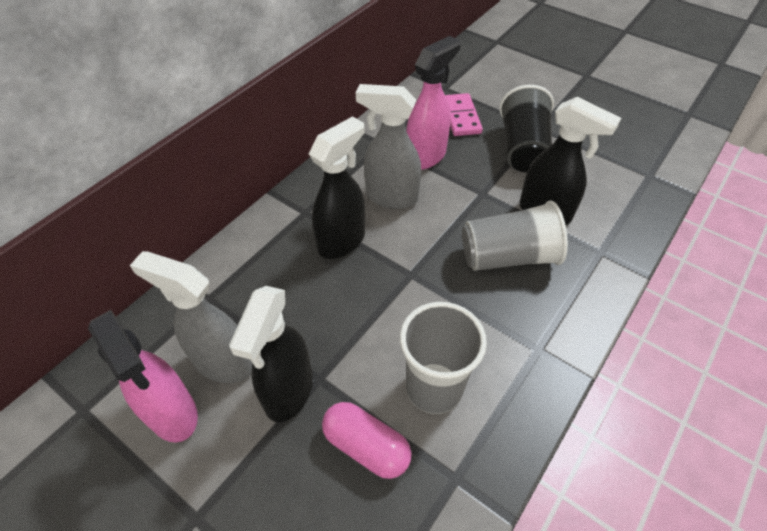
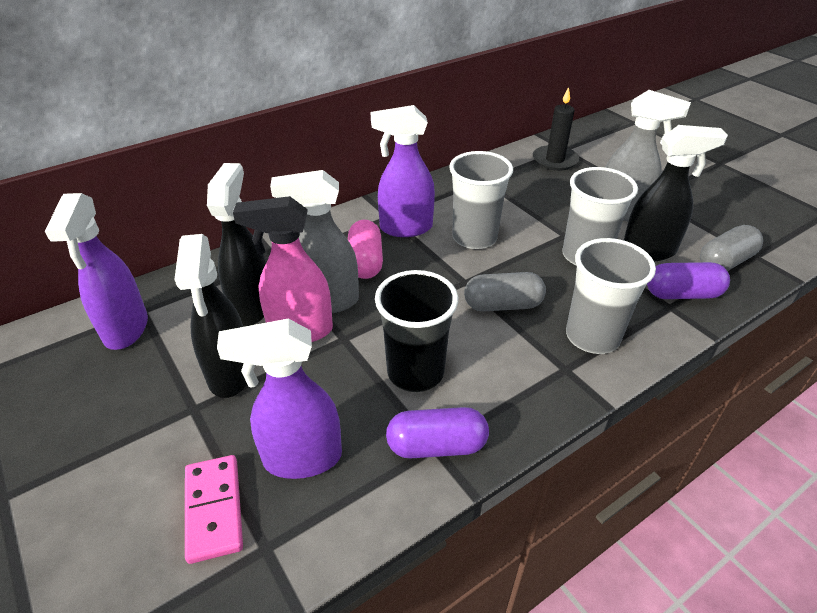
black candle: 0 -> 1
grey capsule: 0 -> 2
grey cup: 2 -> 3
pink spray bottle: 2 -> 1
purple capsule: 0 -> 2
purple spray bottle: 0 -> 3

